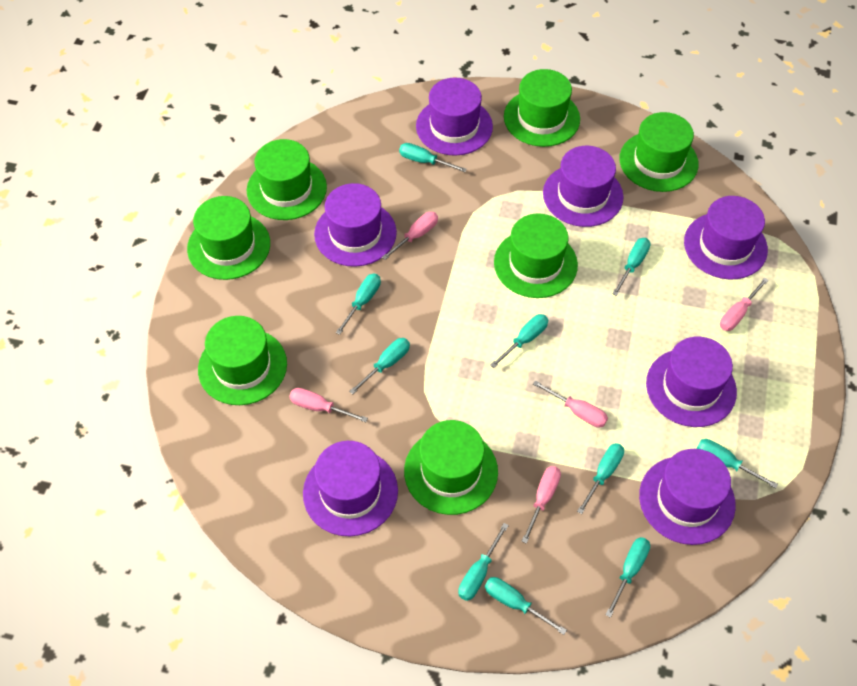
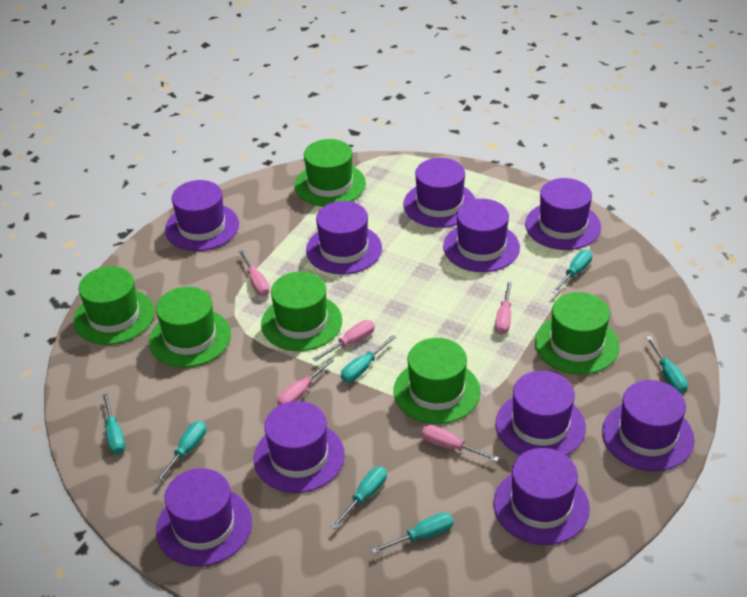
green hat: 7 -> 6
purple hat: 7 -> 10
turquoise screwdriver: 10 -> 7

